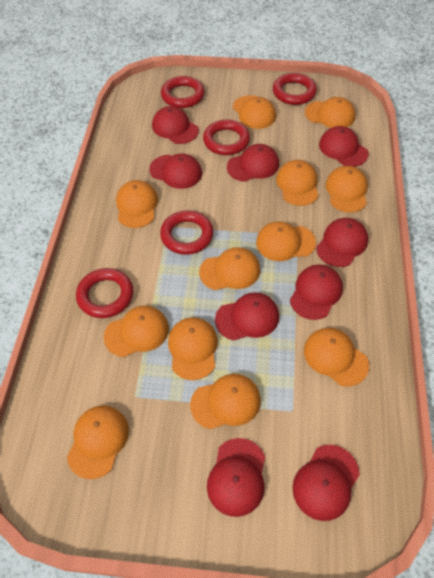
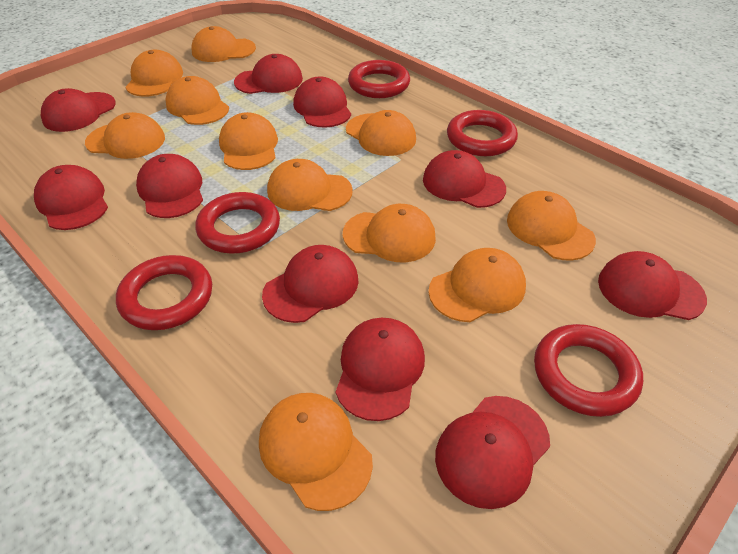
orange cap: 12 -> 11
red cap: 9 -> 10

